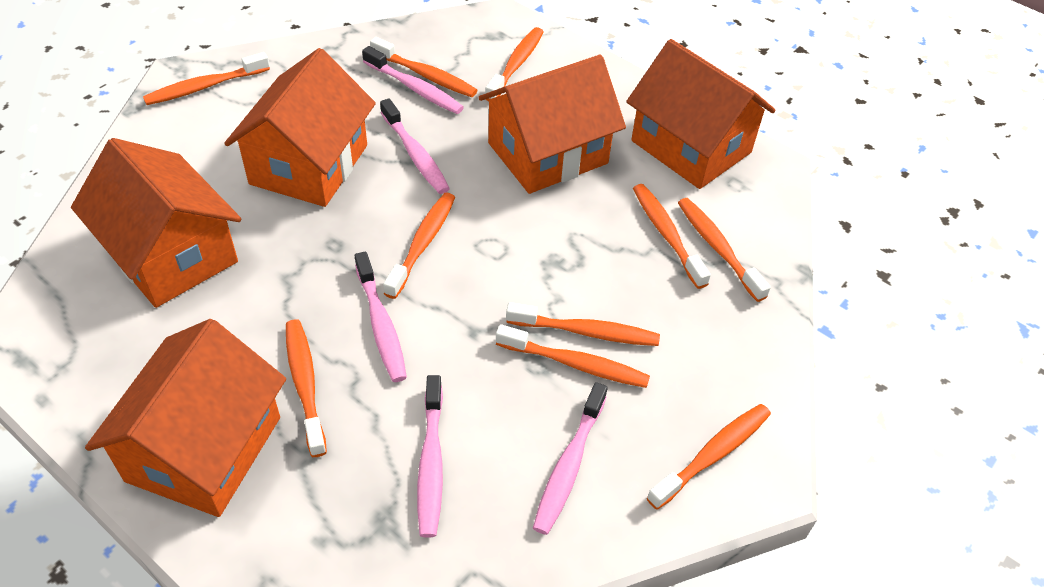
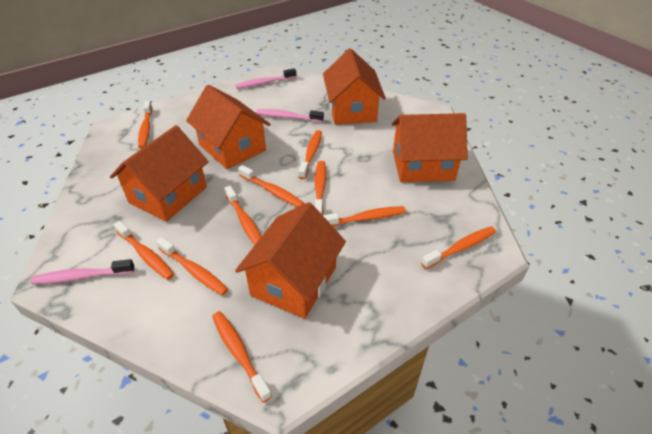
pink toothbrush: 5 -> 3

